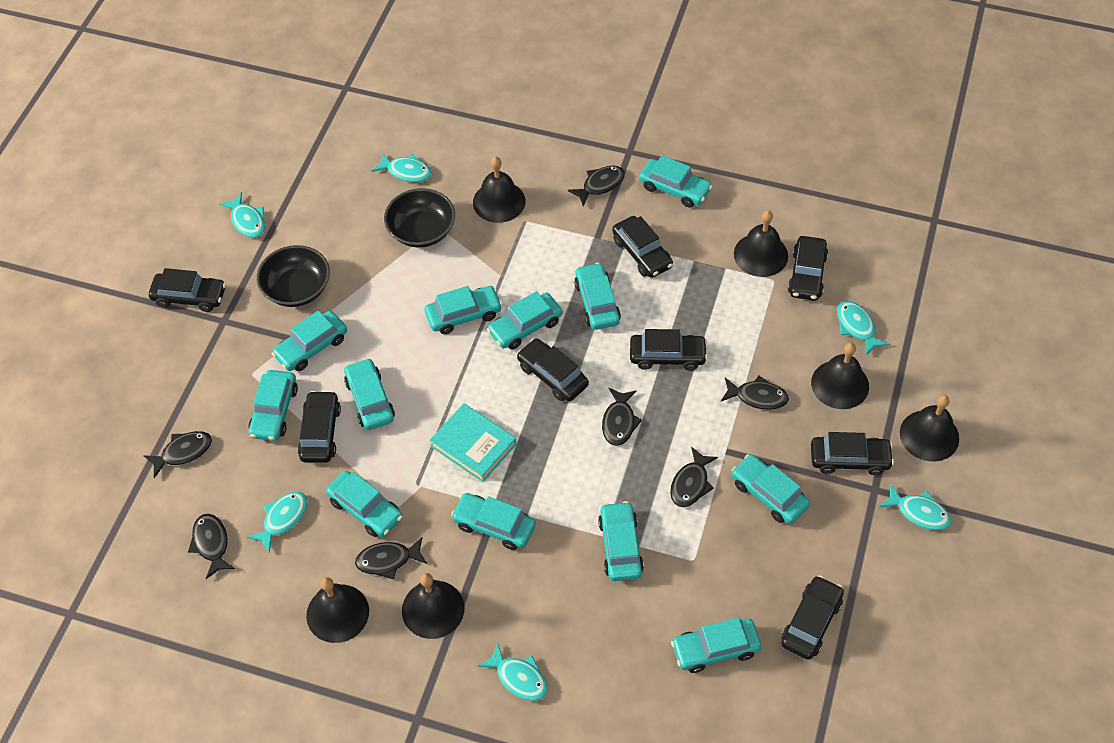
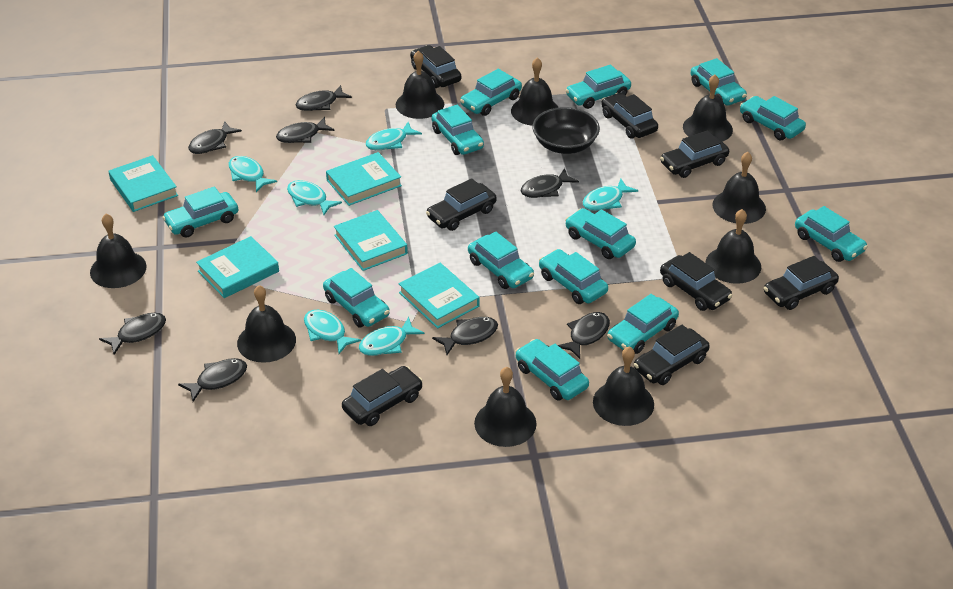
black bell: 6 -> 9
black bowl: 2 -> 1
black fish: 7 -> 8
turquoise book: 1 -> 5
turquoise car: 12 -> 13

